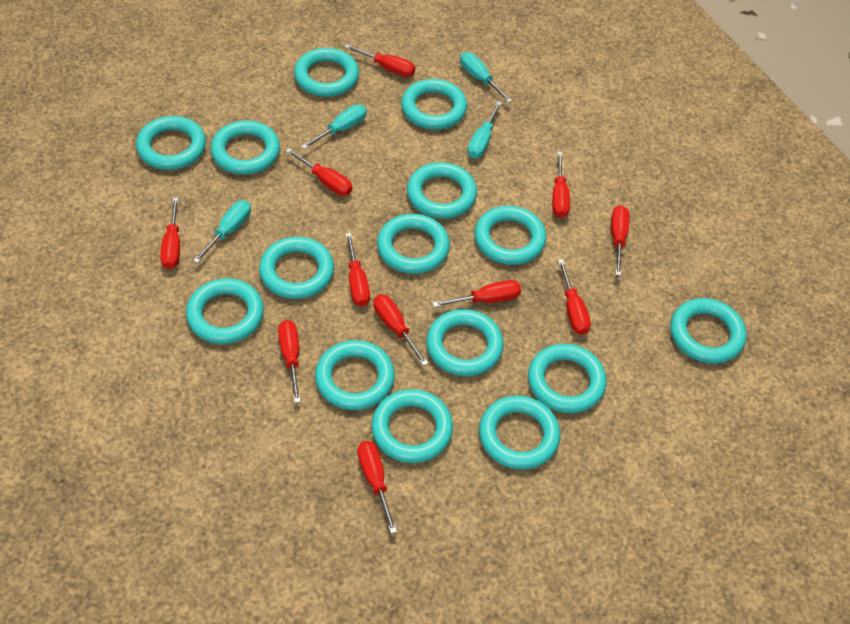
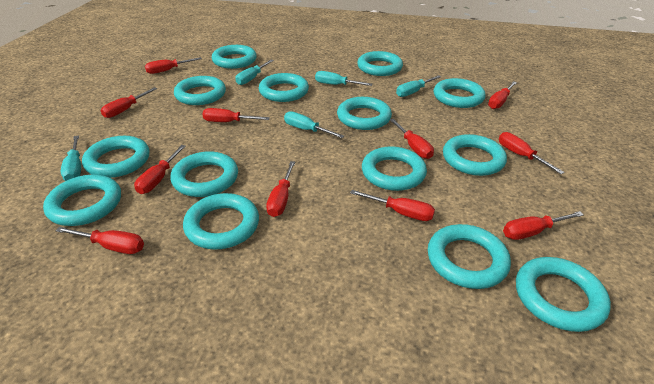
turquoise ring: 15 -> 14
turquoise screwdriver: 4 -> 5

